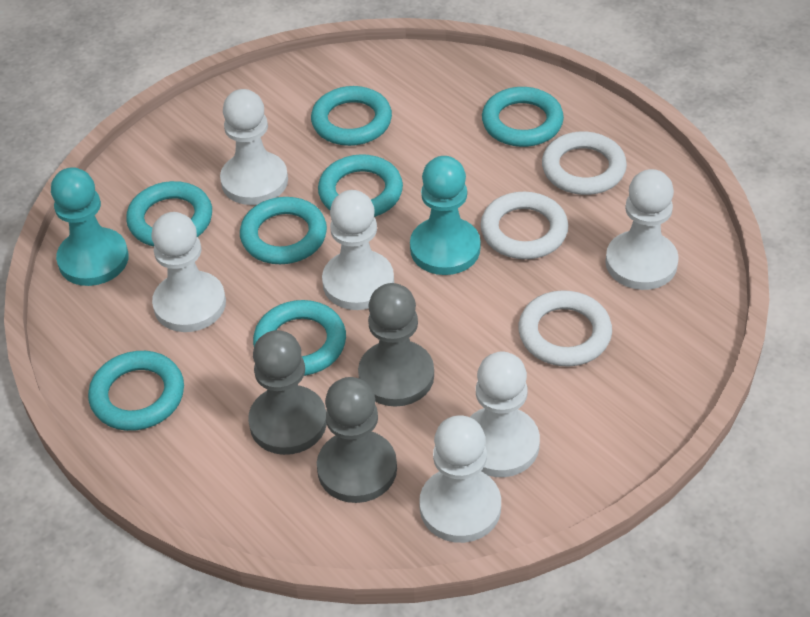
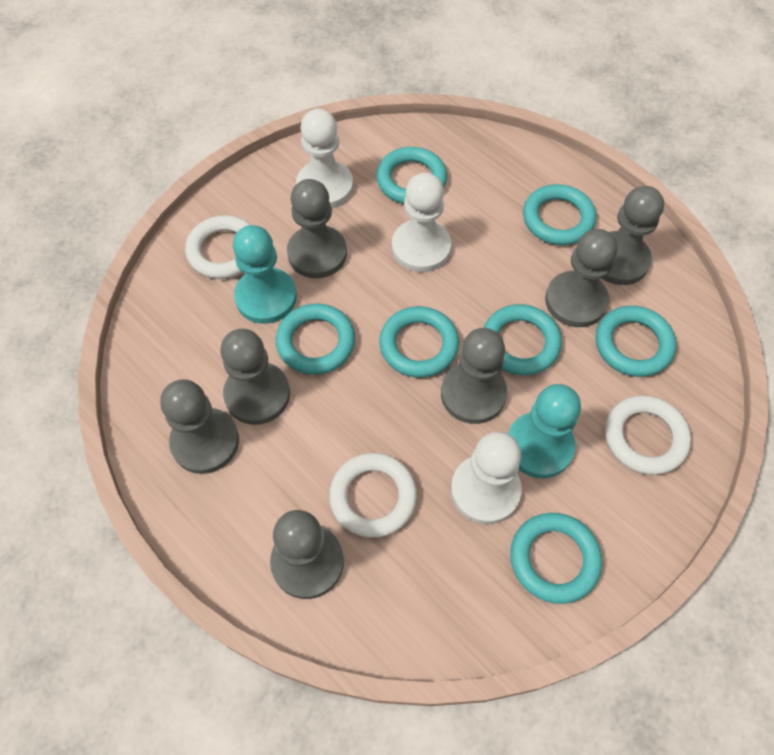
grey pawn: 3 -> 7
white pawn: 6 -> 3

